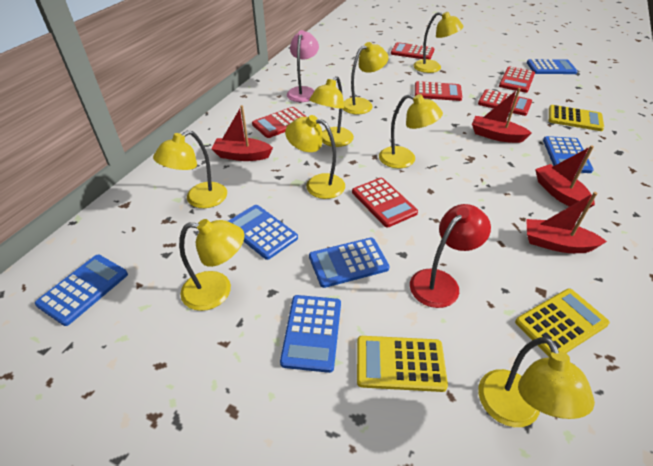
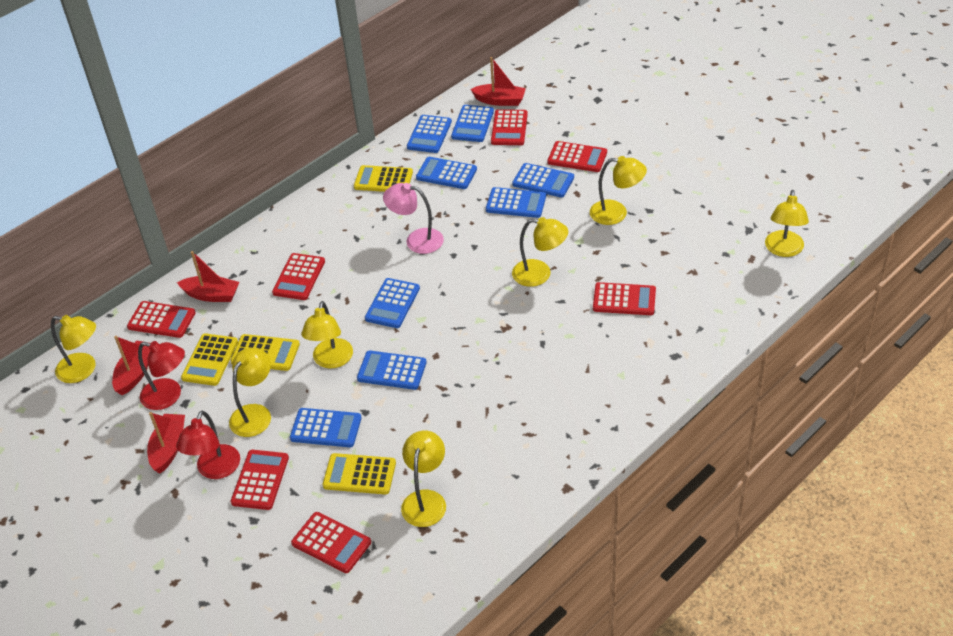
blue calculator: 6 -> 8
red calculator: 6 -> 7
red lamp: 1 -> 2
yellow calculator: 3 -> 4
yellow lamp: 8 -> 7

